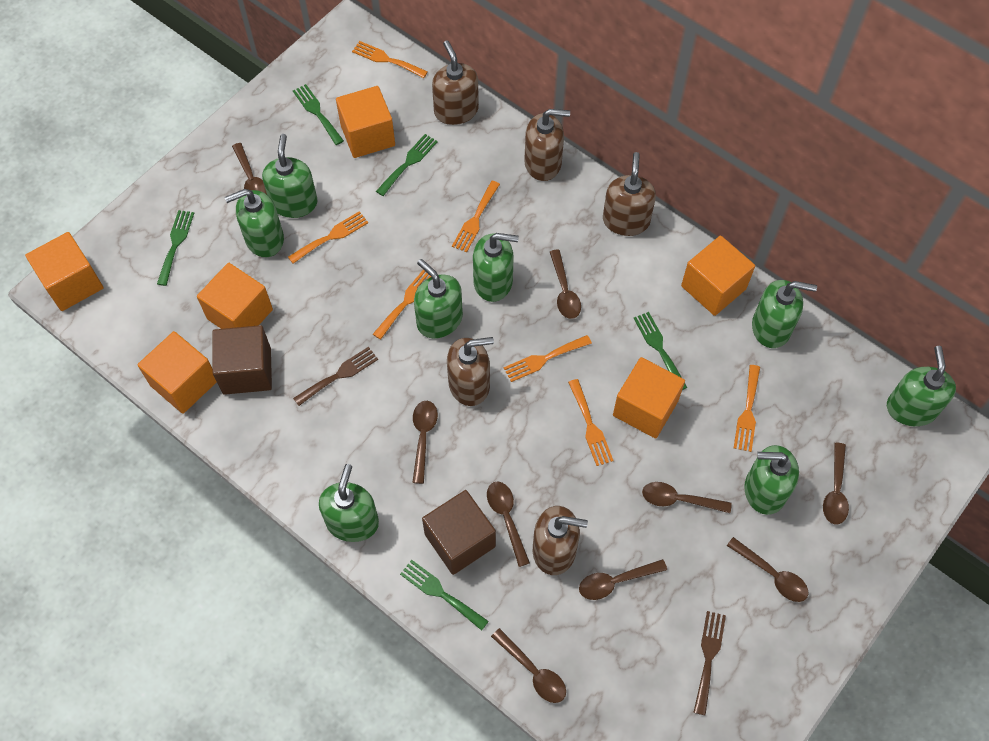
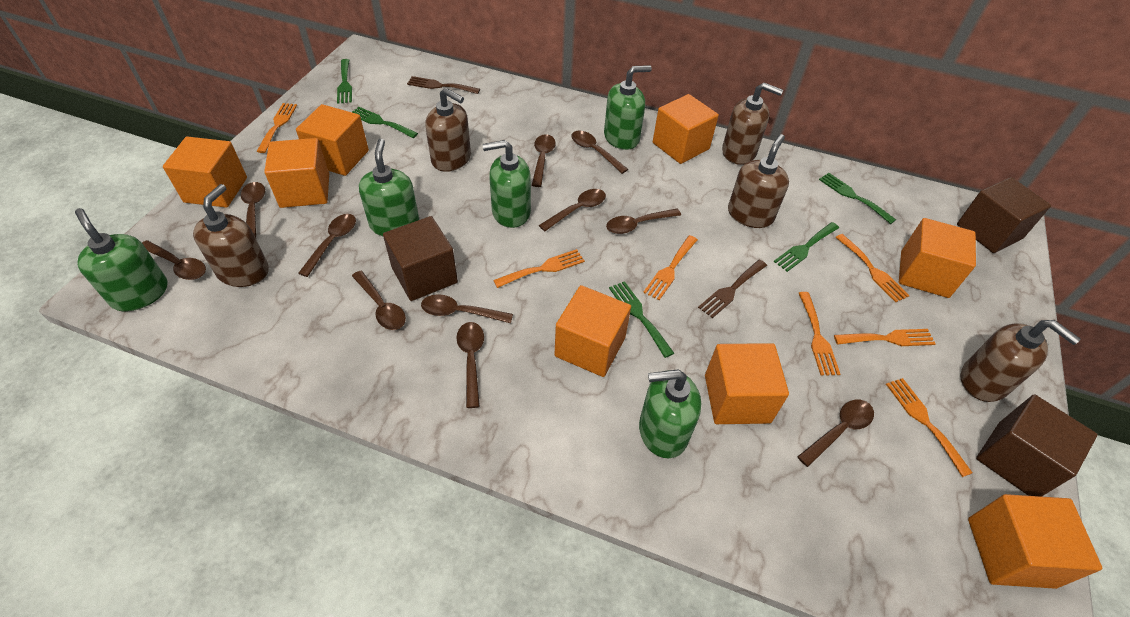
brown cube: 2 -> 3
brown spoon: 9 -> 11
green soap dispenser: 8 -> 5
orange cube: 6 -> 8

